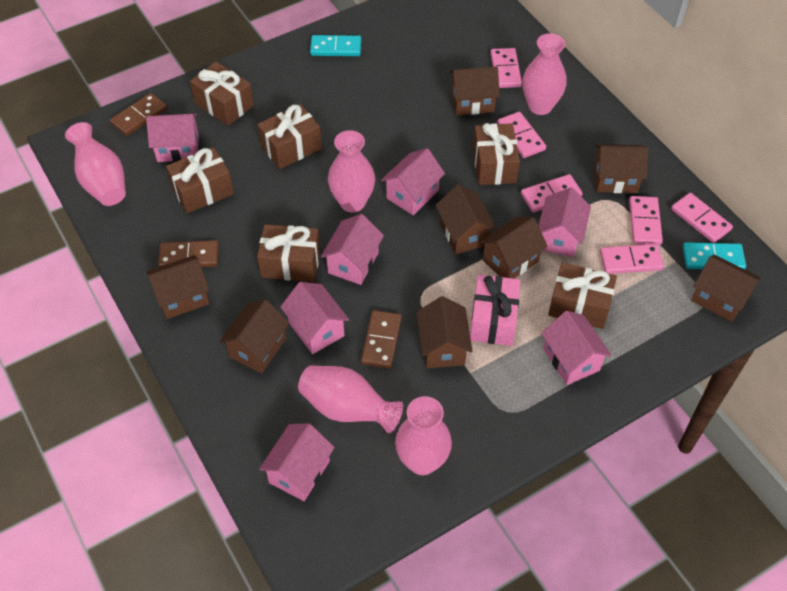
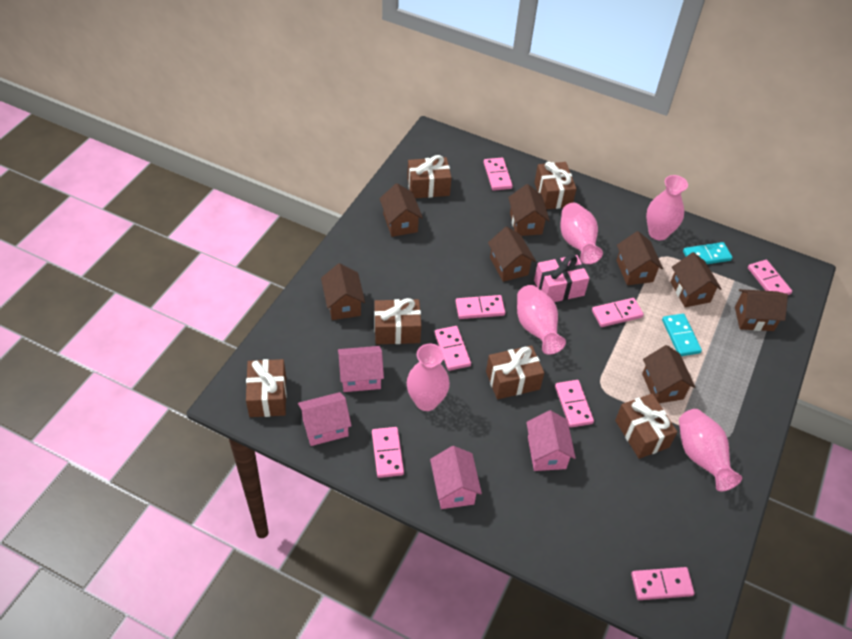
brown domino: 3 -> 0
pink domino: 6 -> 8
pink house: 7 -> 4

